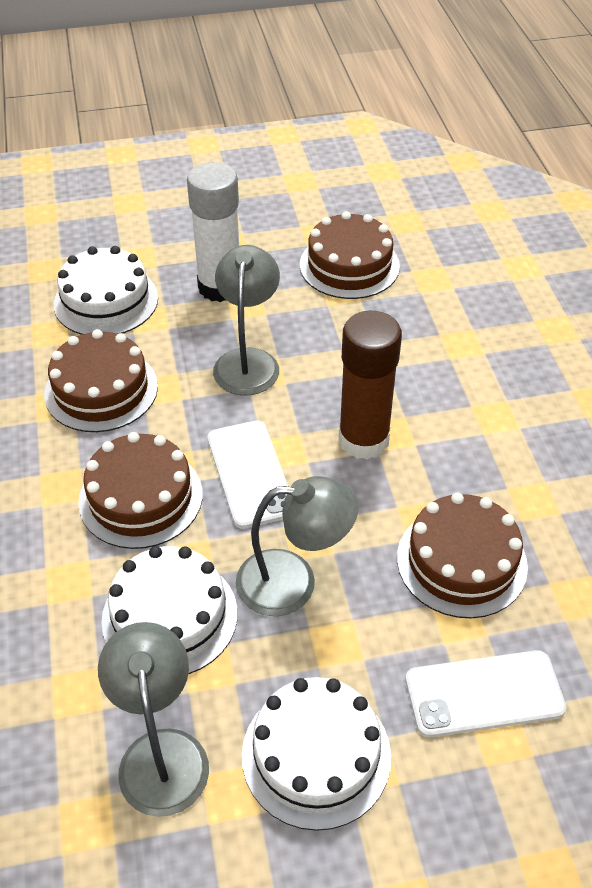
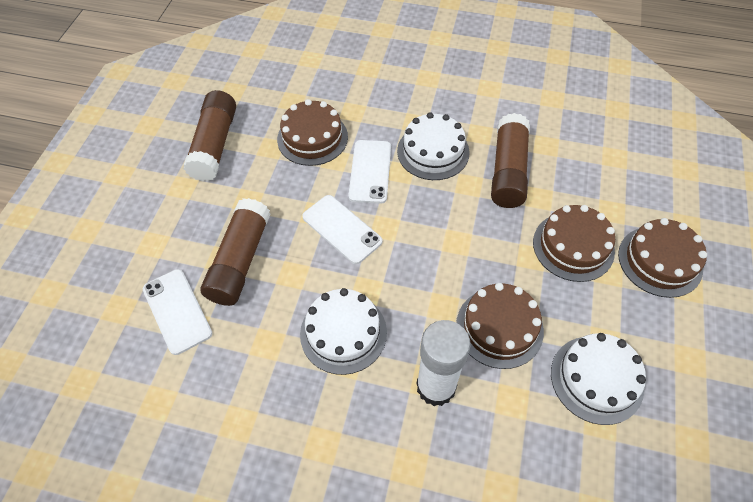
brown glue stick: 1 -> 3
grey lamp: 3 -> 0
white phone: 2 -> 3

